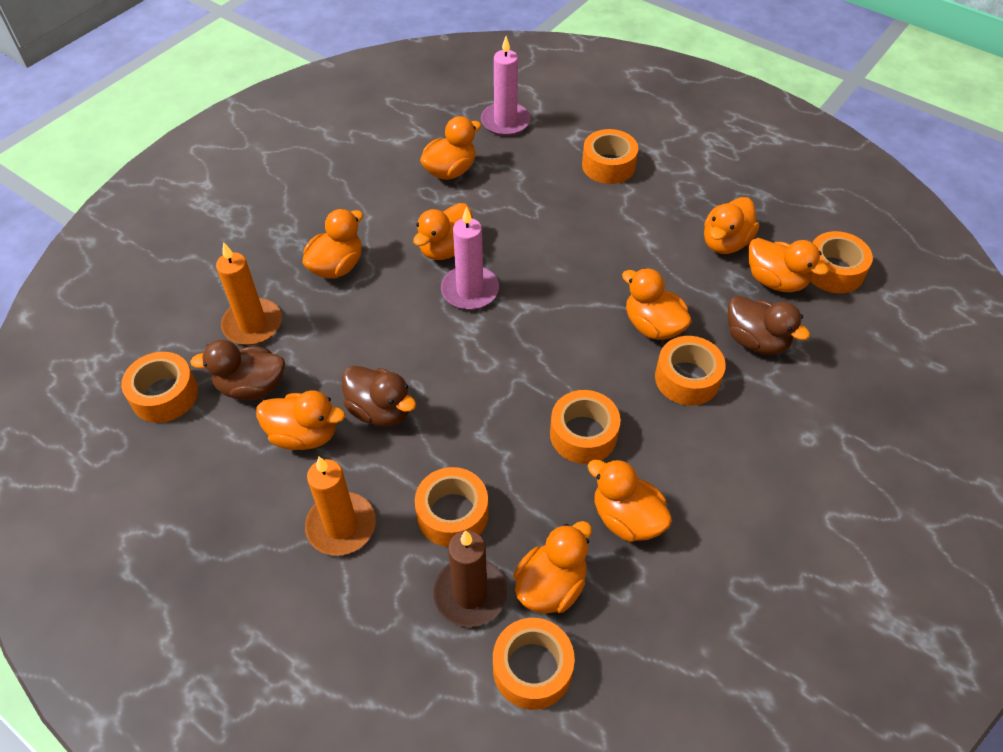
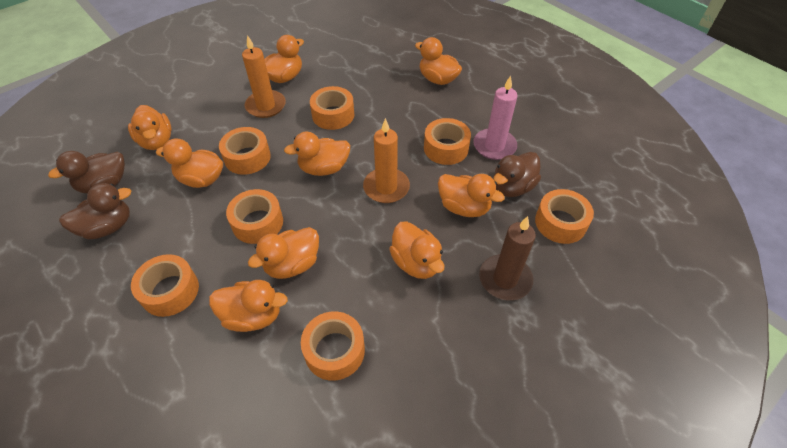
pink candle: 2 -> 1

